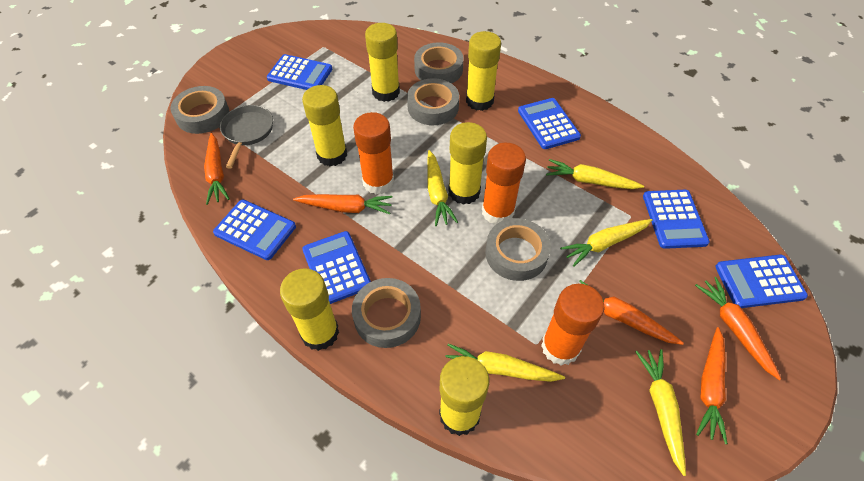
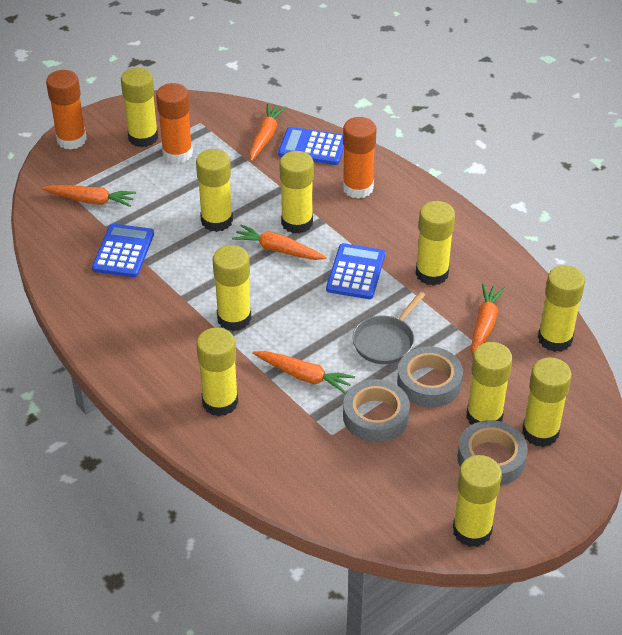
blue calculator: 6 -> 3
grey tape: 5 -> 3
yellow carrot: 5 -> 0
yellow glue stick: 6 -> 10

